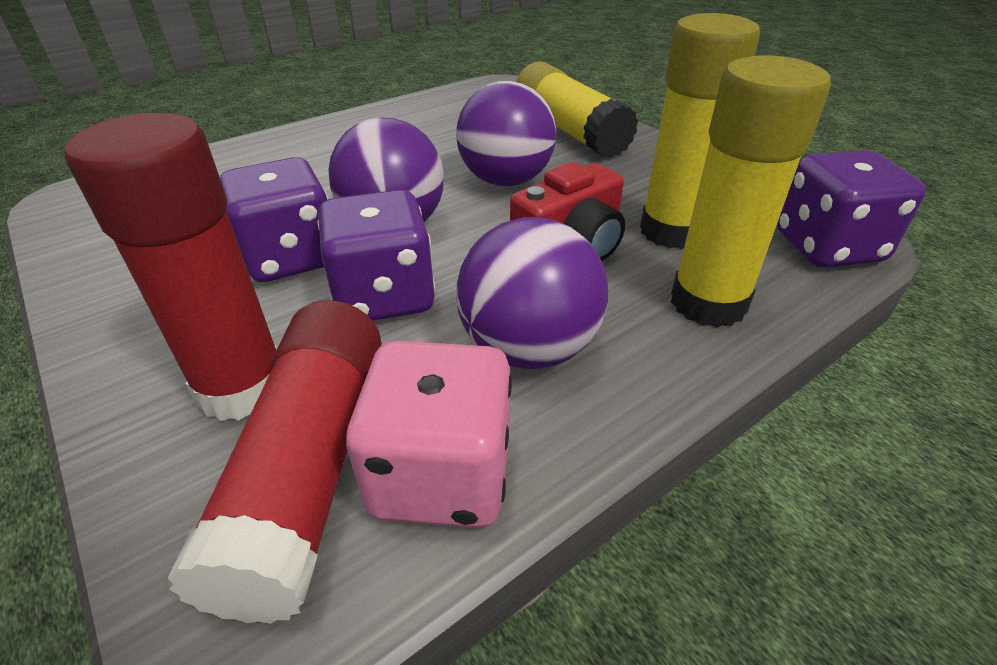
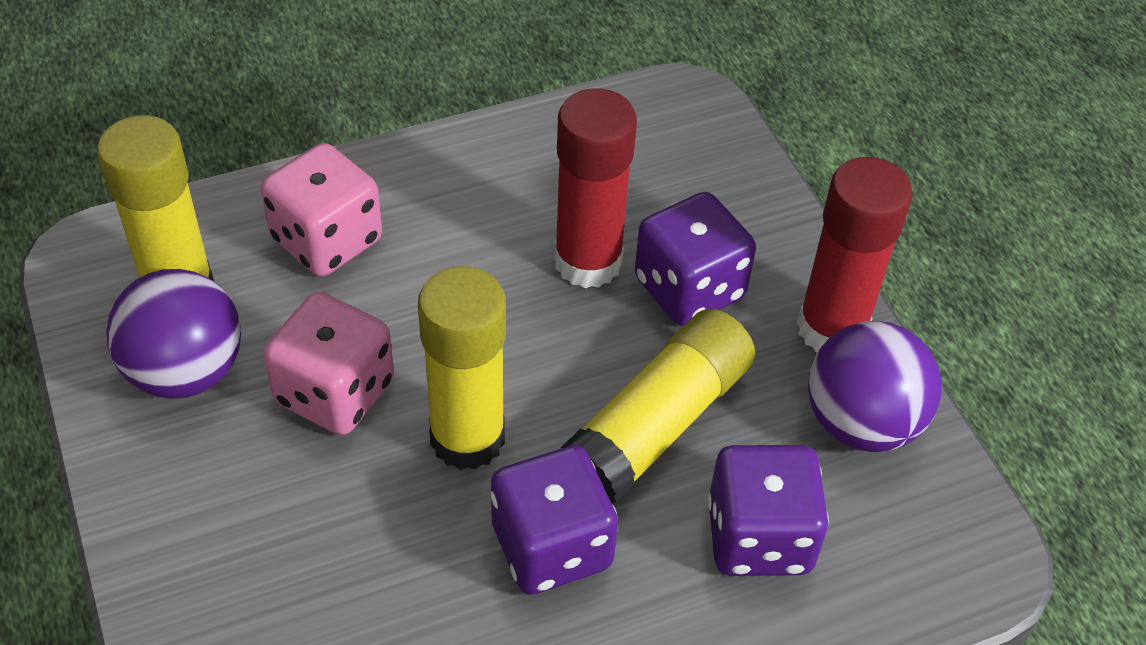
pink dice: 1 -> 2
purple ball: 3 -> 2
red camera: 1 -> 0

